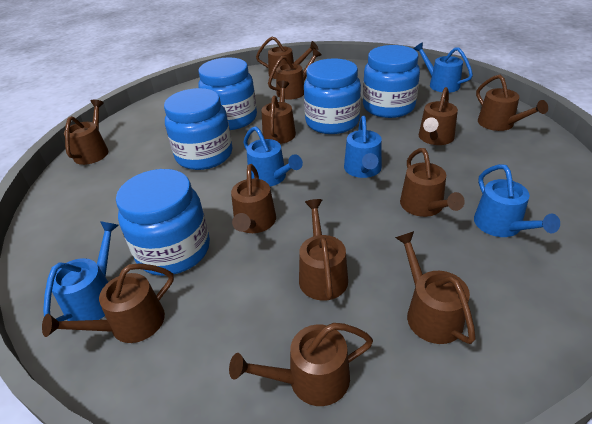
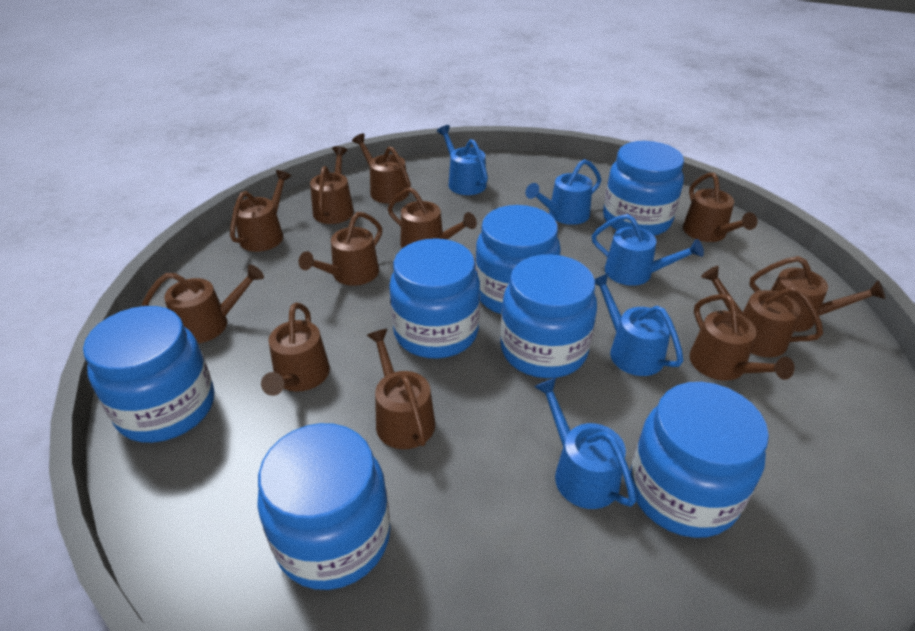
blue jar: 5 -> 7

